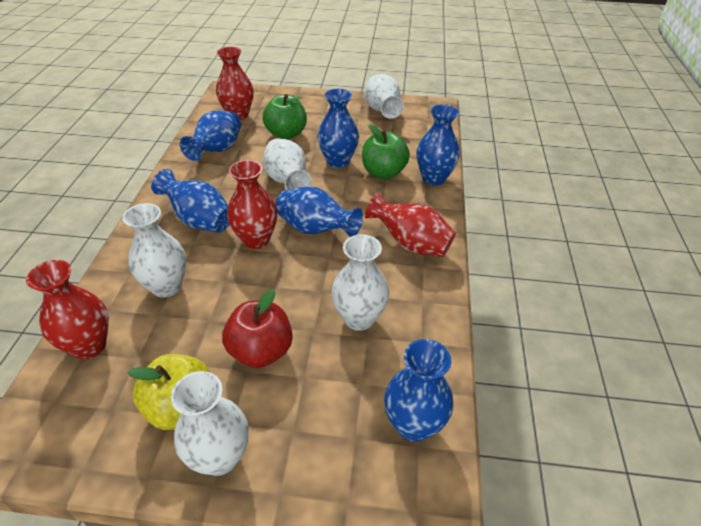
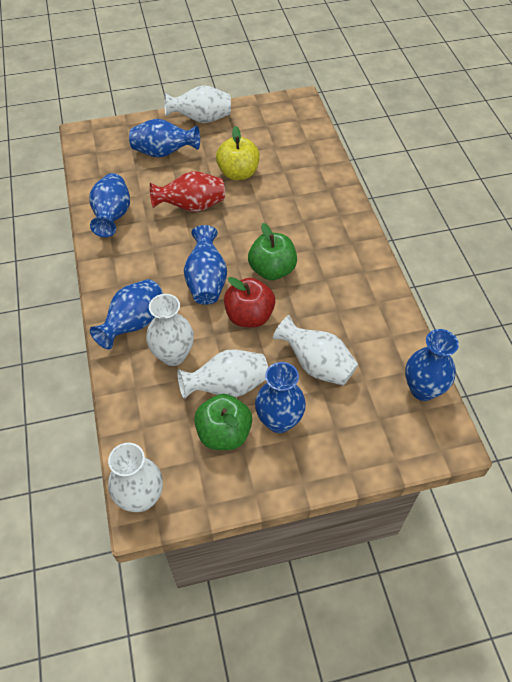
red vase: 4 -> 1

